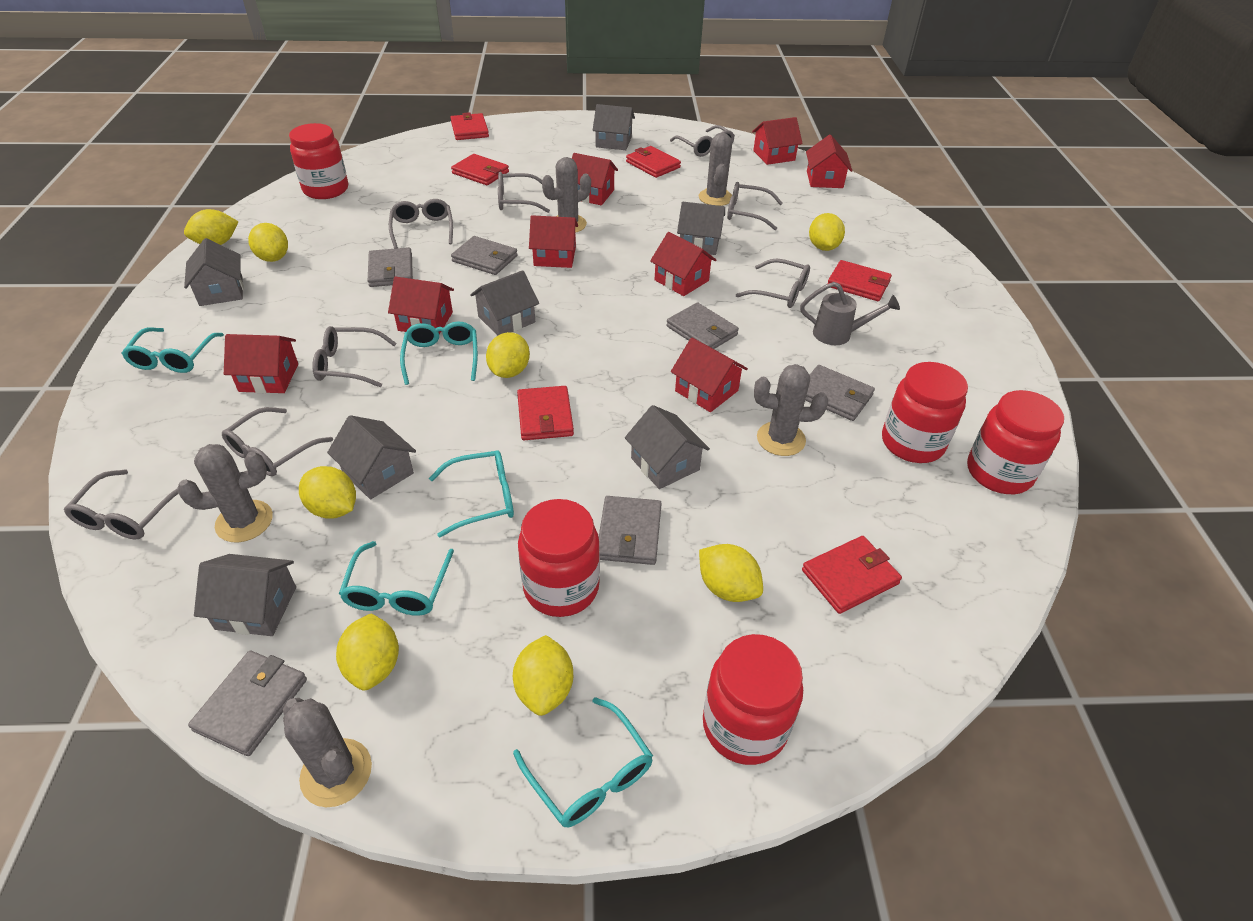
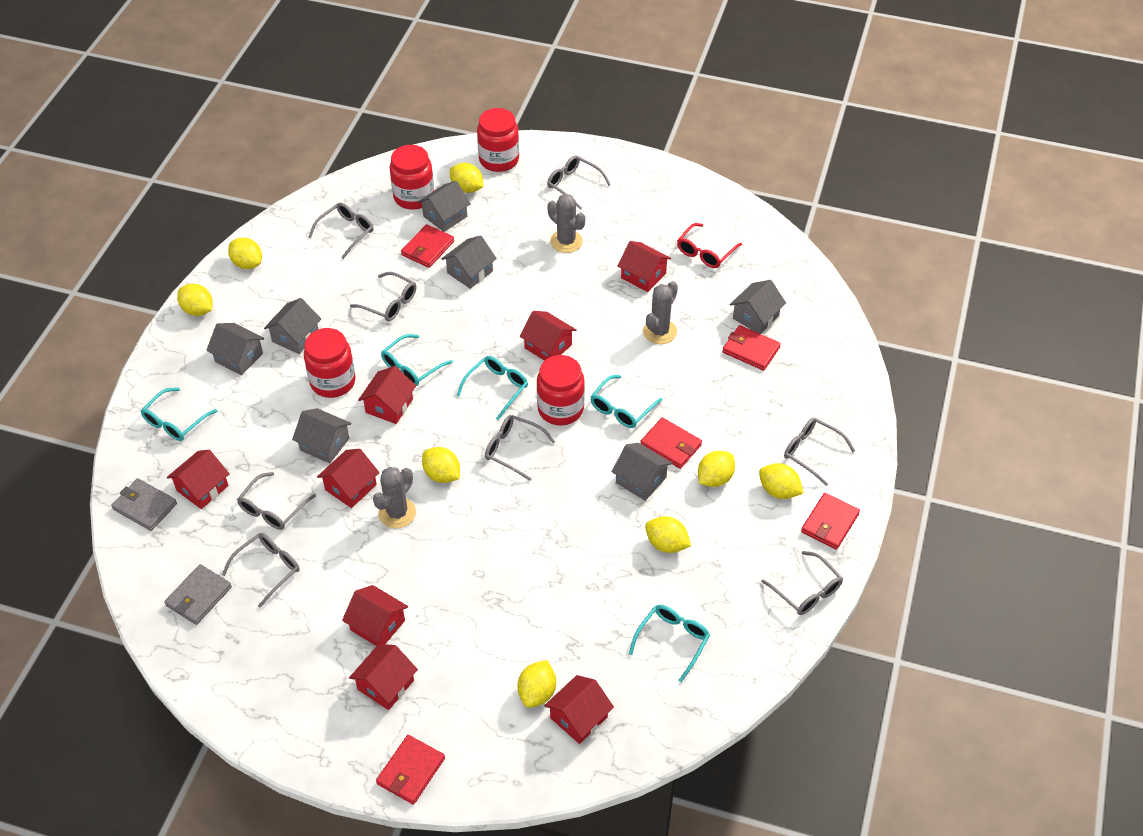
grey cactus: 5 -> 3
grey wallet: 6 -> 2
grey watering can: 1 -> 0
red glasses: 0 -> 1
red jar: 5 -> 4
red wallet: 6 -> 5

